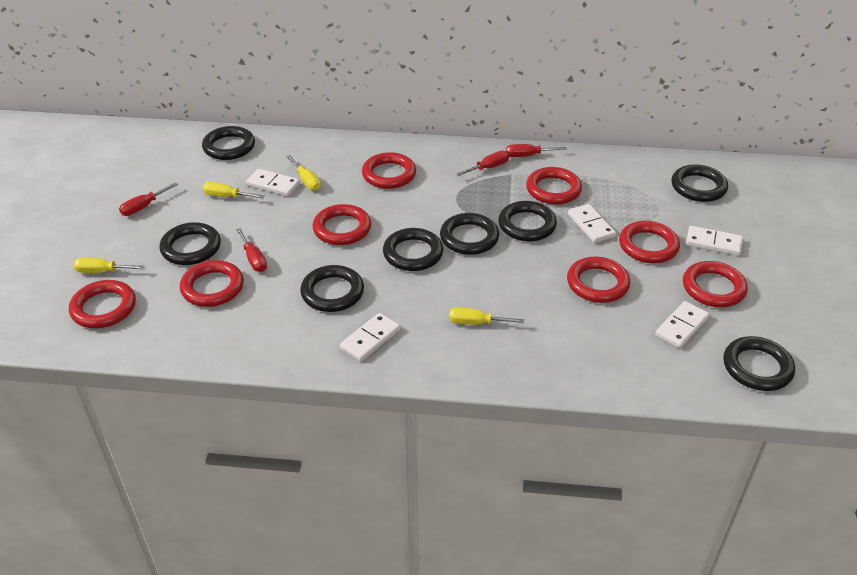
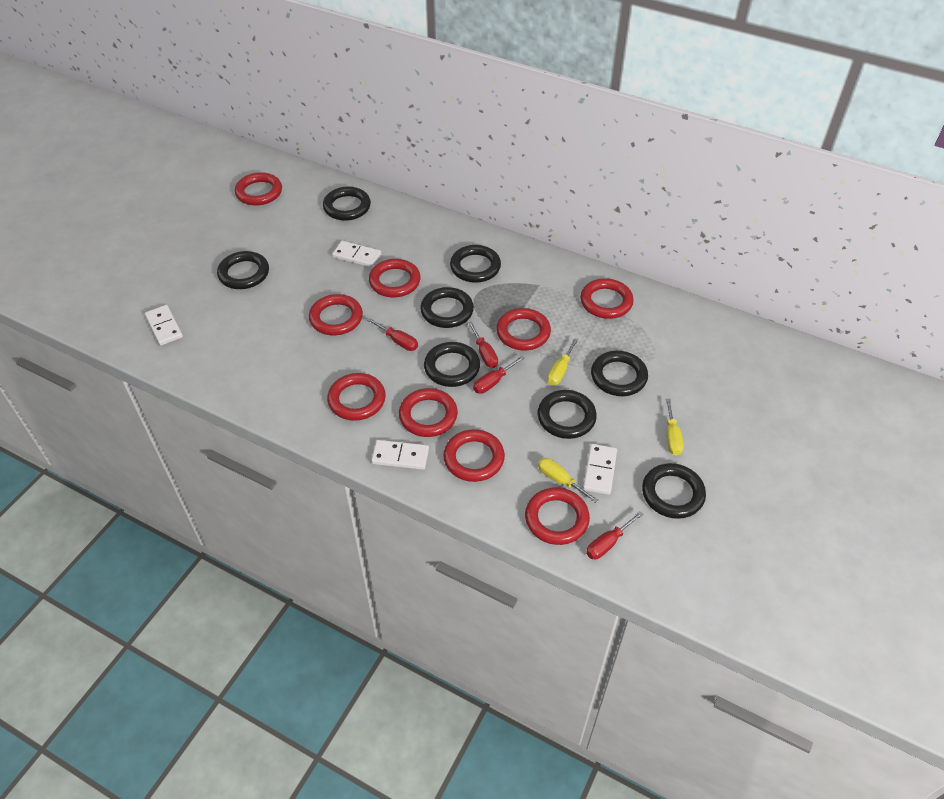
red ring: 8 -> 9
white domino: 5 -> 4
yellow screwdriver: 4 -> 3

